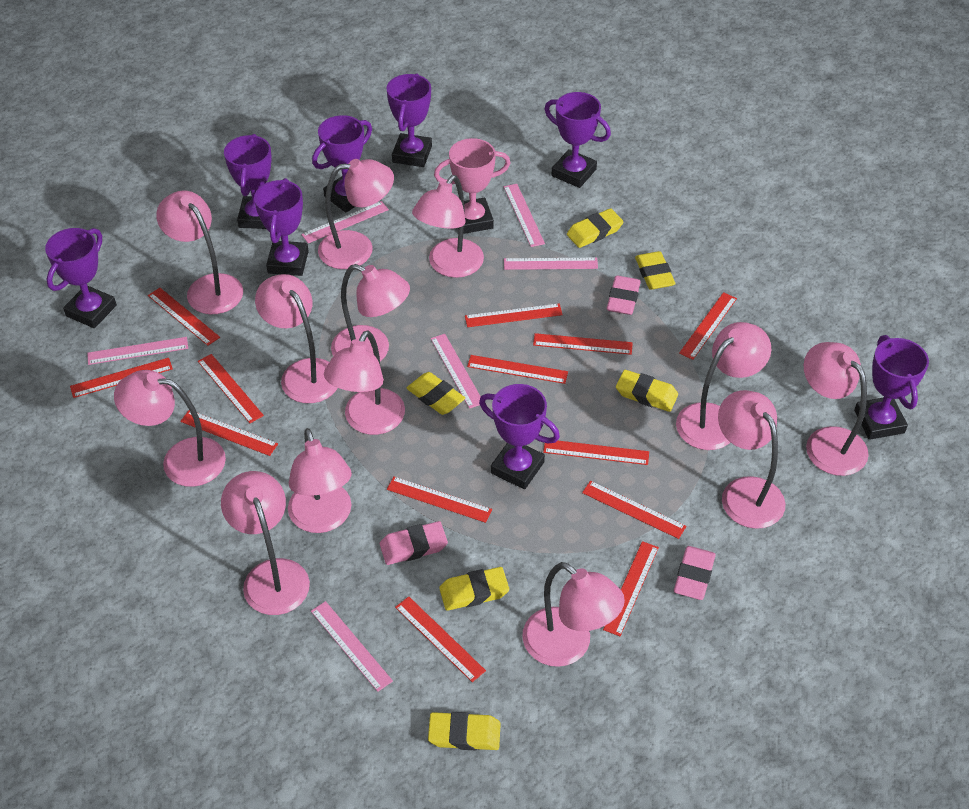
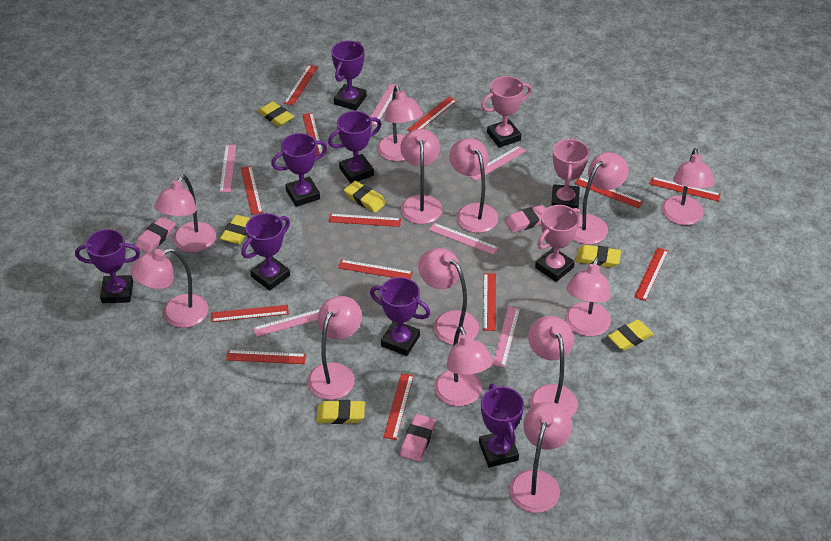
pink trophy: 1 -> 3
purple trophy: 8 -> 7

